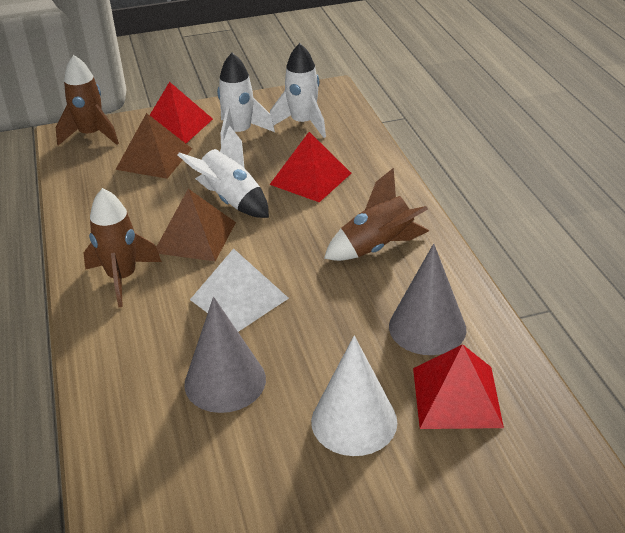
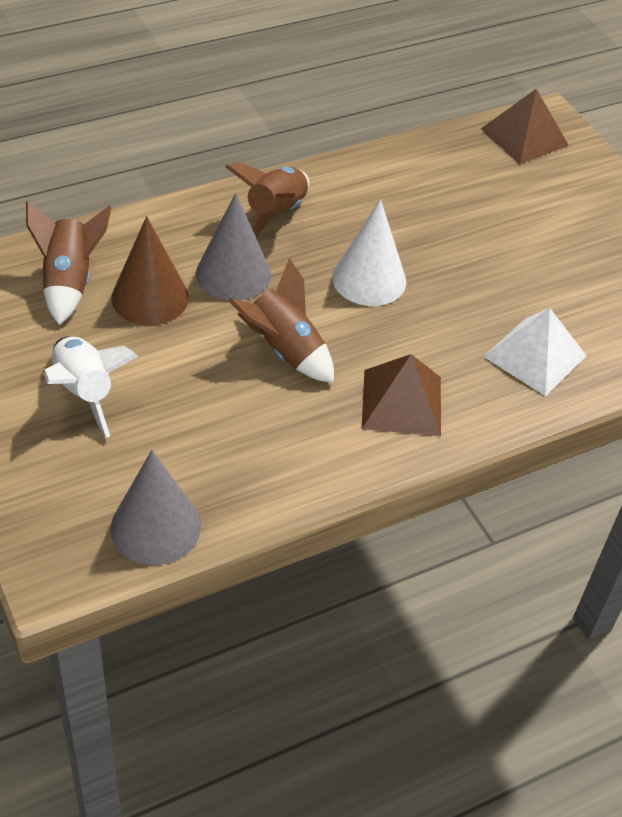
brown cone: 0 -> 1
red pyramid: 3 -> 0
white rocket: 3 -> 1

